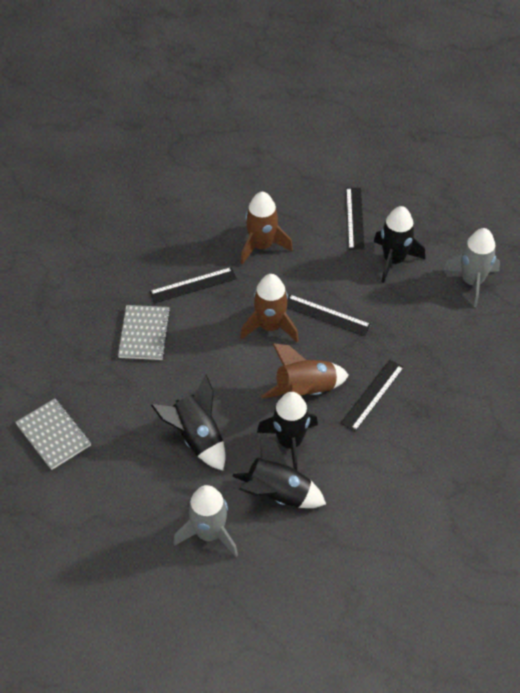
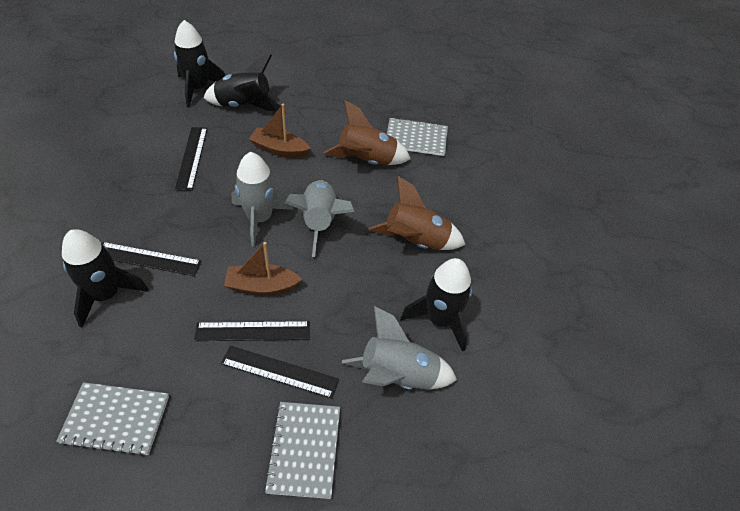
brown boat: 0 -> 2
brown rocket: 3 -> 2
grey notebook: 2 -> 3
grey rocket: 2 -> 3

